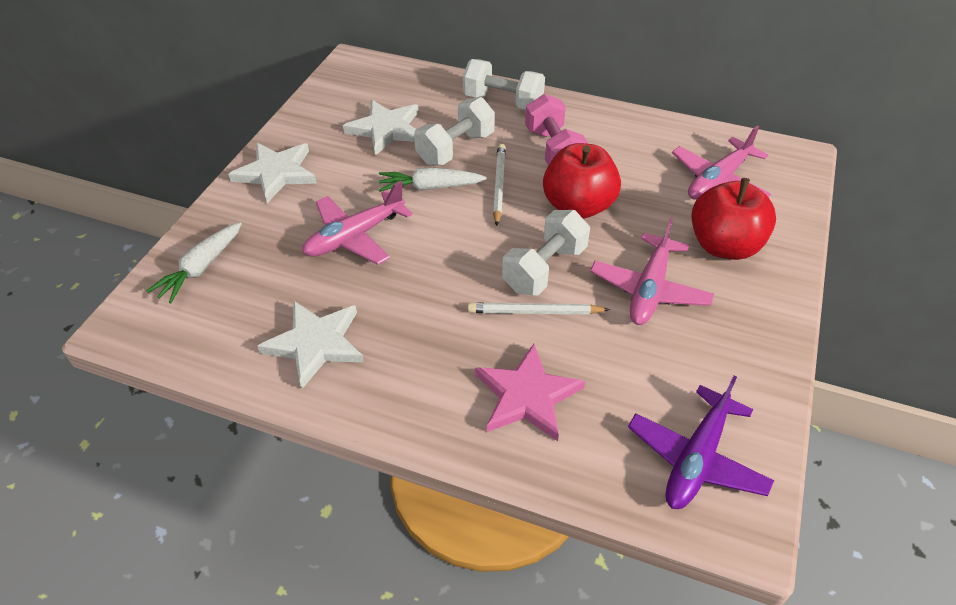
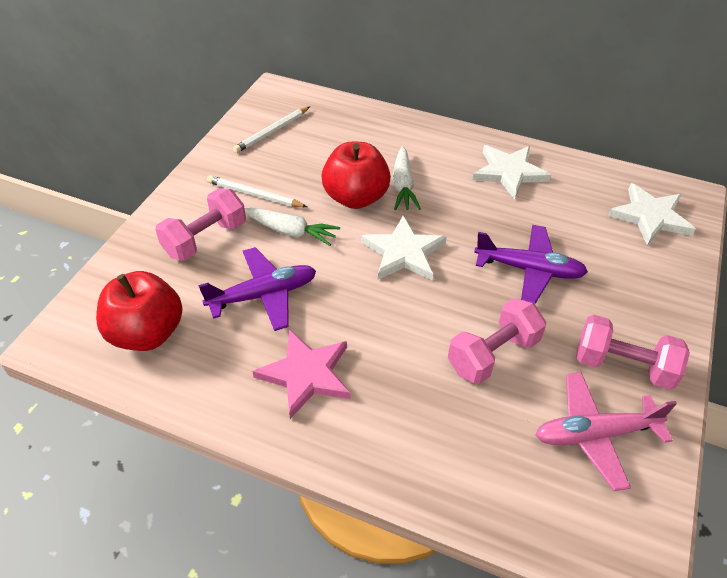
pink dumbbell: 1 -> 3
pink plane: 3 -> 1
purple plane: 1 -> 2
white dumbbell: 3 -> 0

